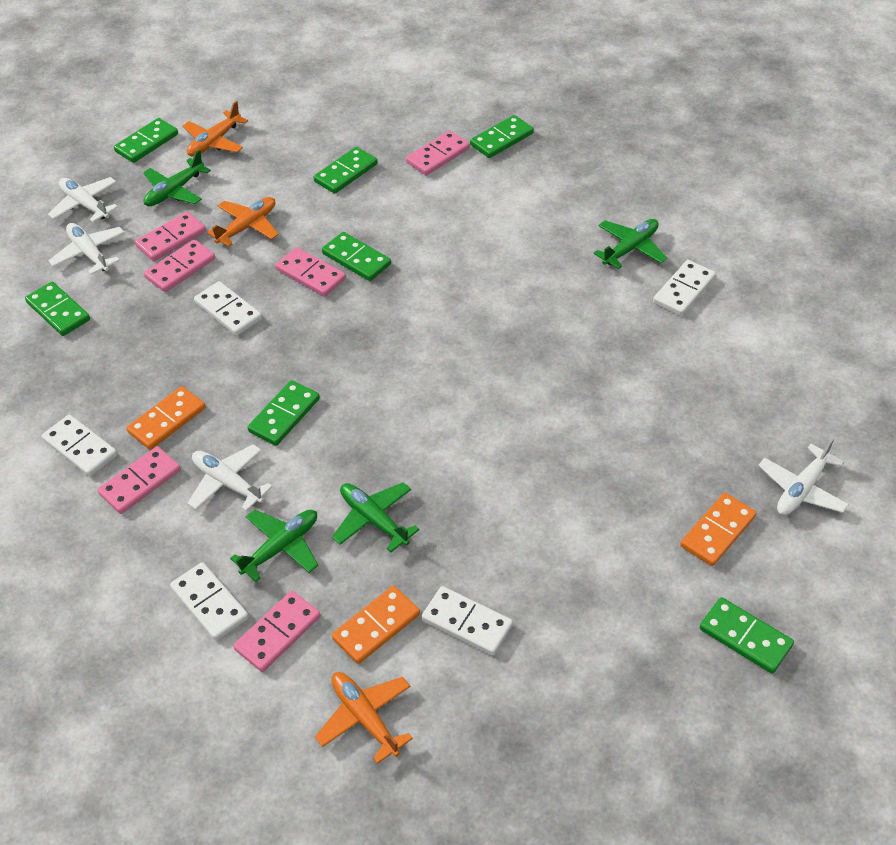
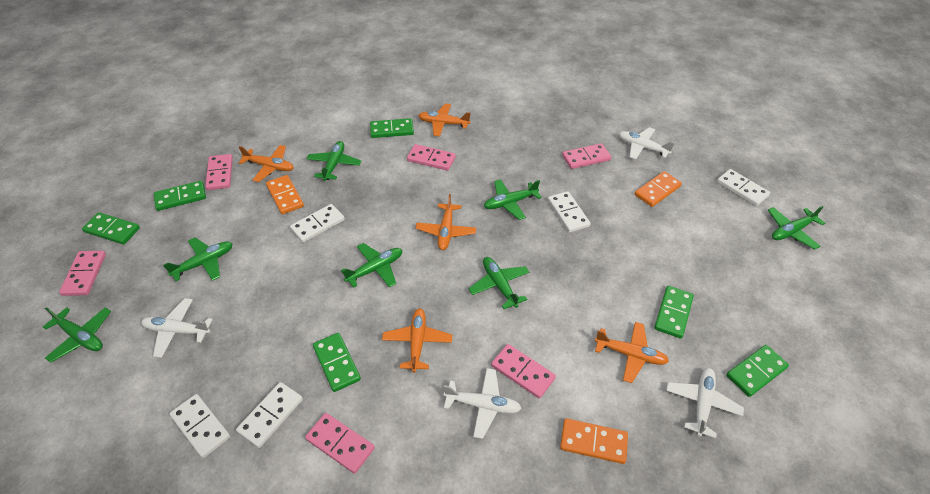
green domino: 7 -> 6
green plane: 4 -> 7
orange plane: 3 -> 5

